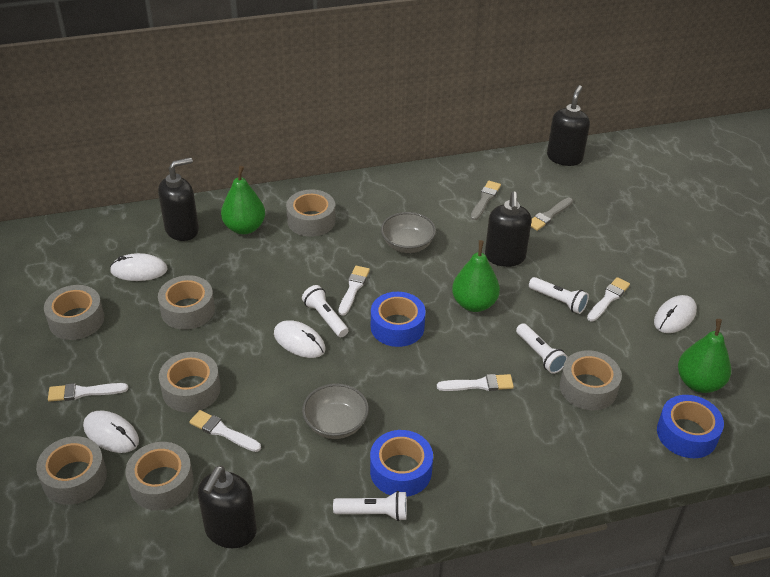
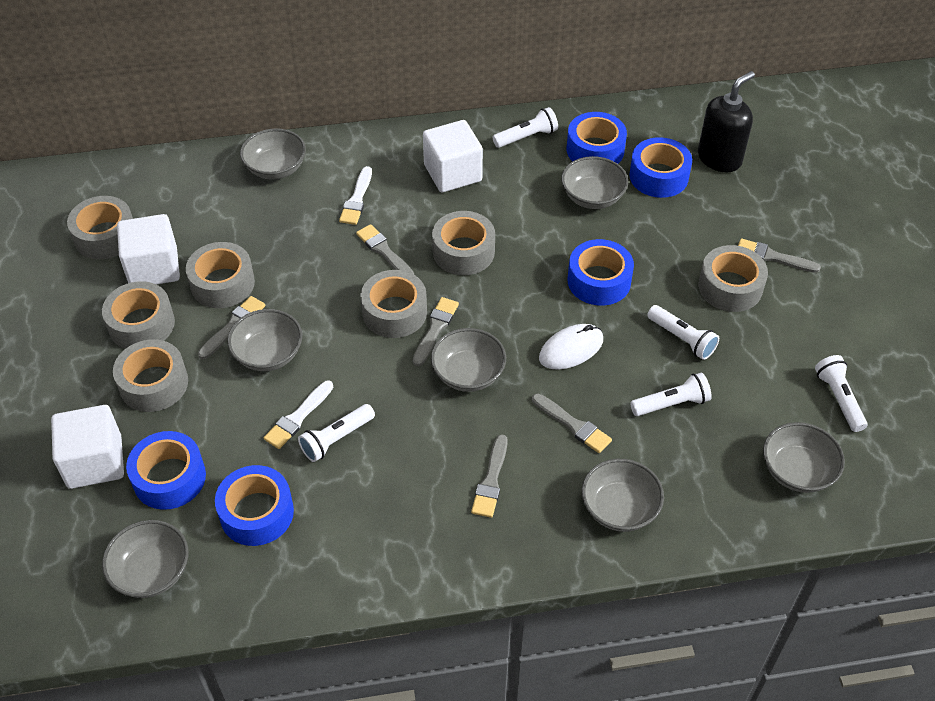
black soap dispenser: 4 -> 1
blue tape: 3 -> 5
green pear: 3 -> 0
grey bowl: 2 -> 7
grey brush: 2 -> 6
white brush: 5 -> 2
white cube: 0 -> 3
white flashlight: 4 -> 5
white mouse: 4 -> 1

